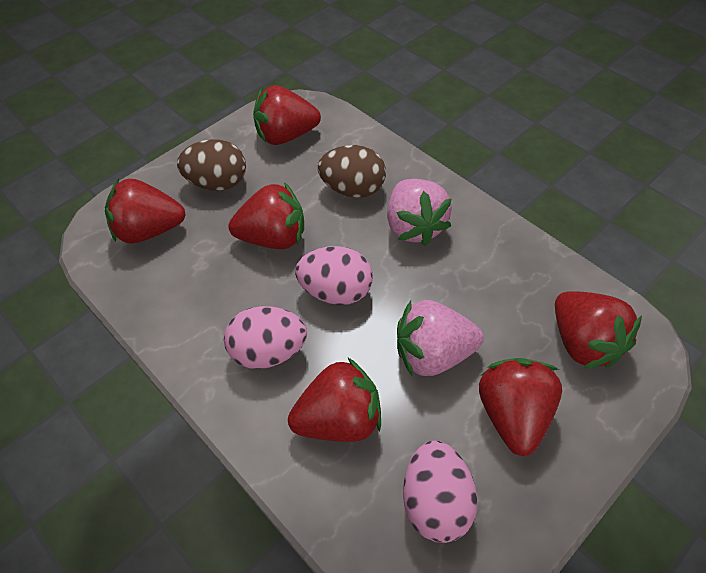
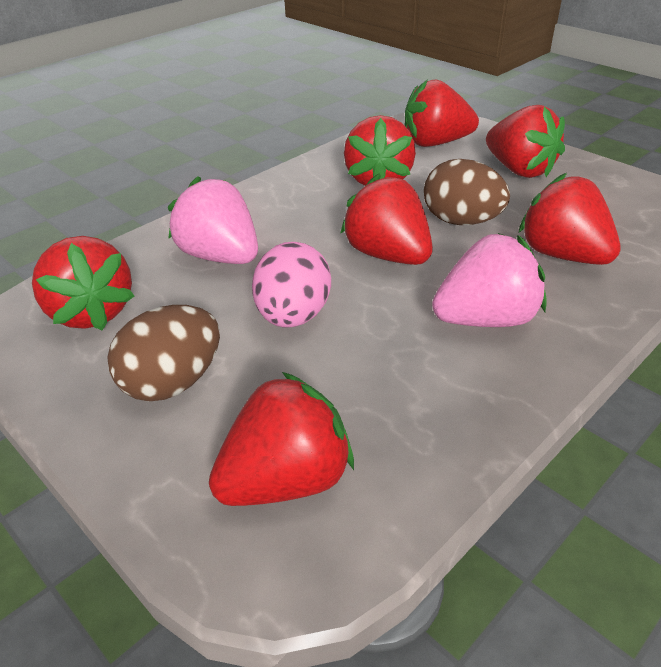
pink egg: 3 -> 1
red strawberry: 6 -> 7

